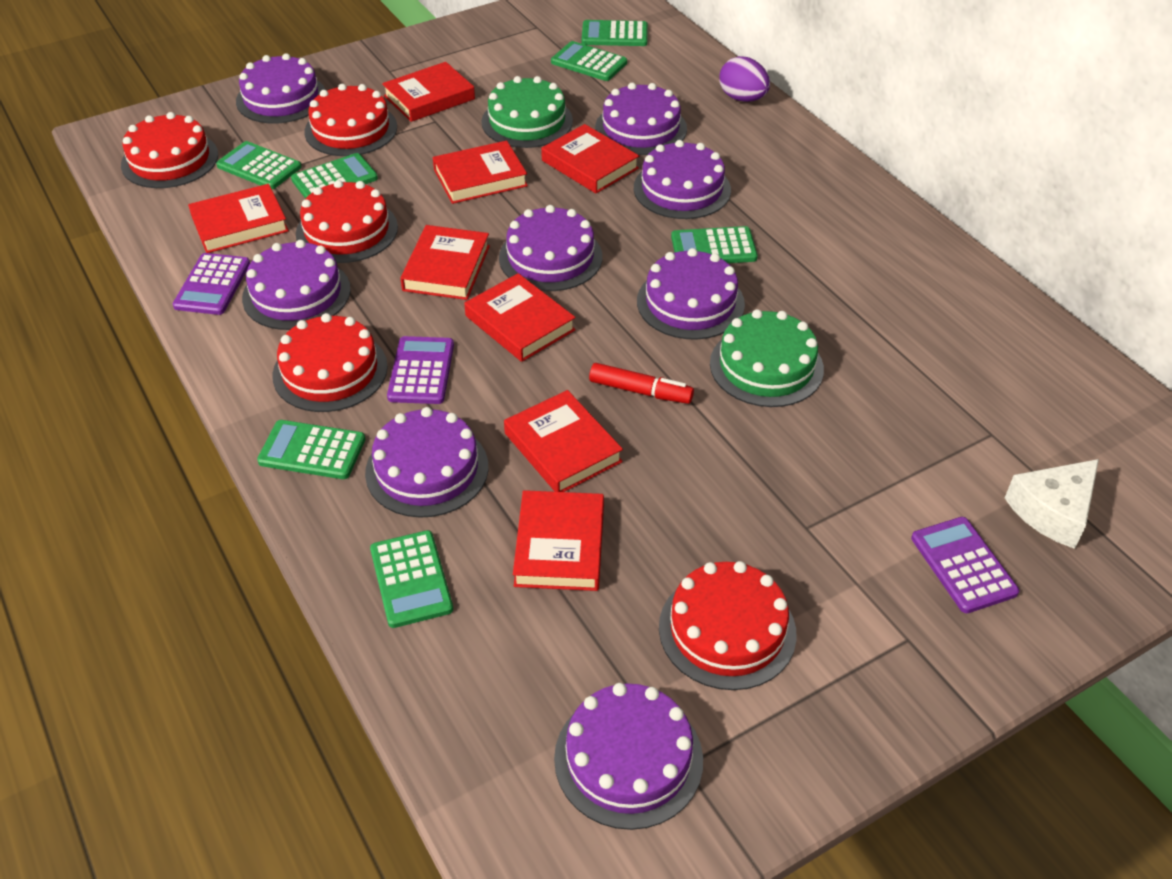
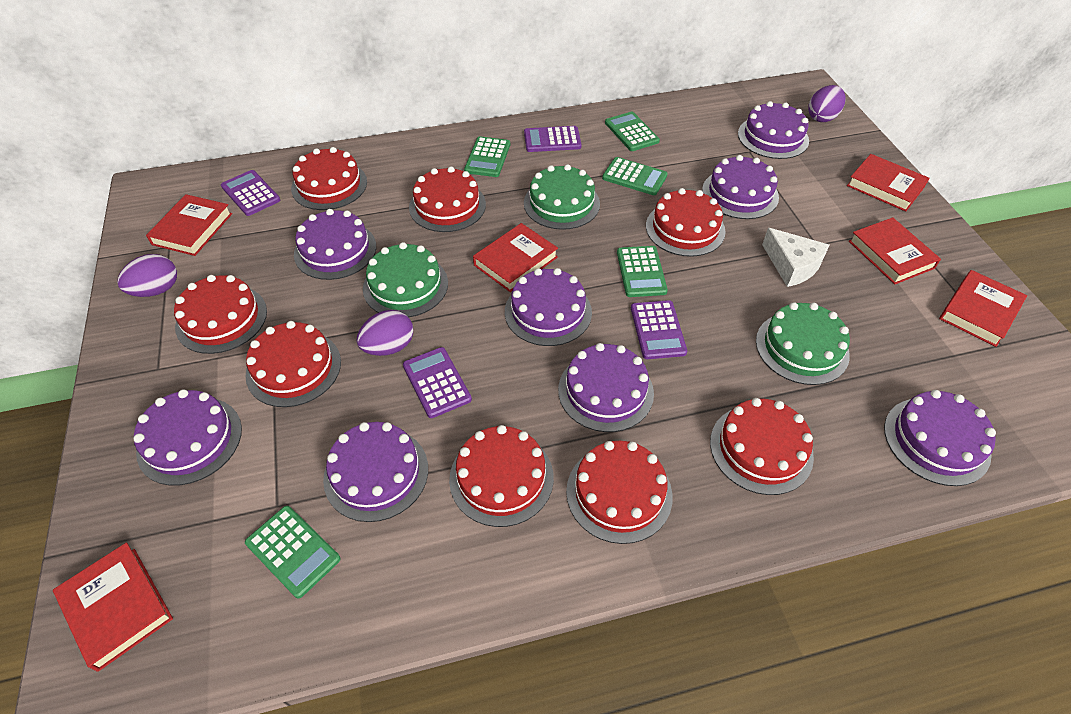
green cake: 2 -> 3
green calculator: 7 -> 5
purple calculator: 3 -> 4
purple egg: 1 -> 3
red book: 8 -> 6
red cake: 5 -> 8
red marker: 1 -> 0

